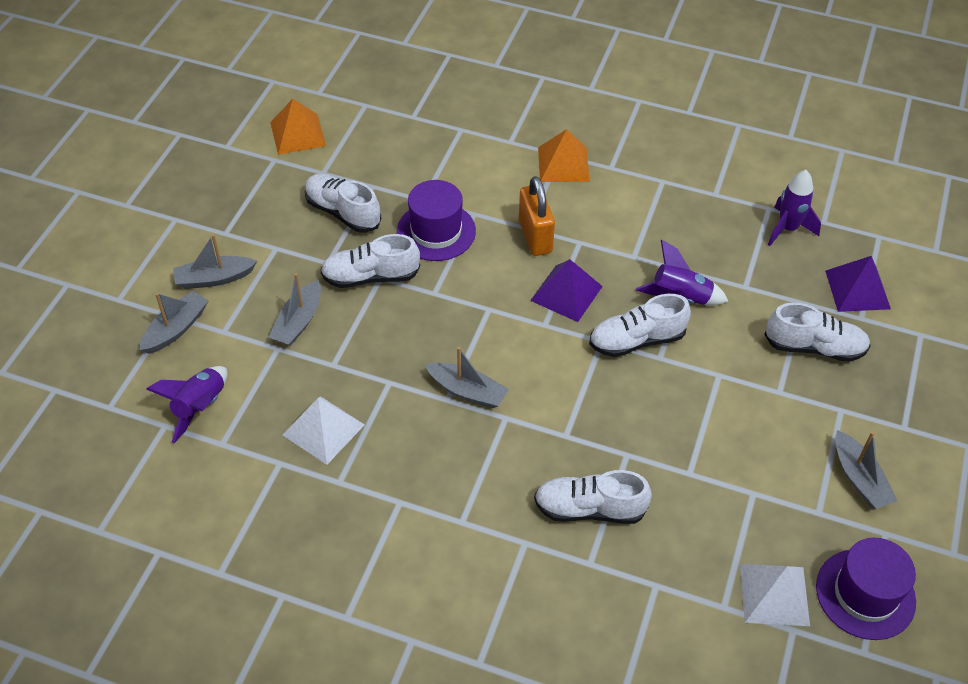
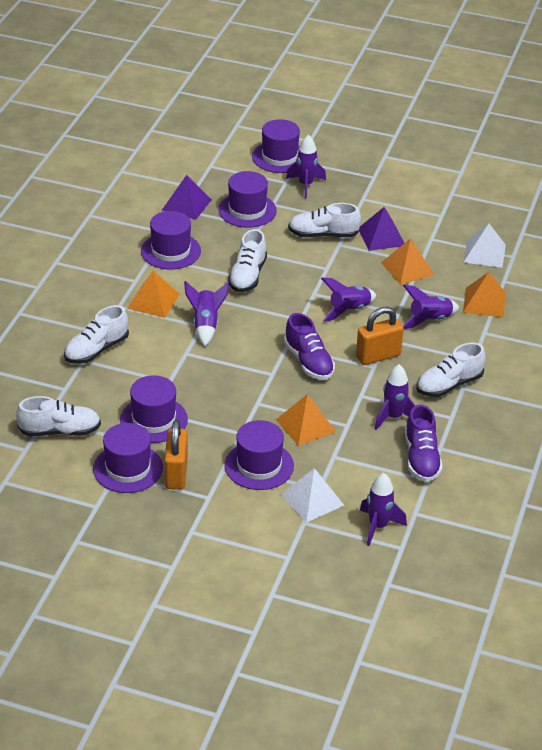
grey boat: 5 -> 0
orange padlock: 1 -> 2
orange pyramid: 2 -> 4
purple hat: 2 -> 6
purple rocket: 3 -> 6
purple shoe: 0 -> 2

